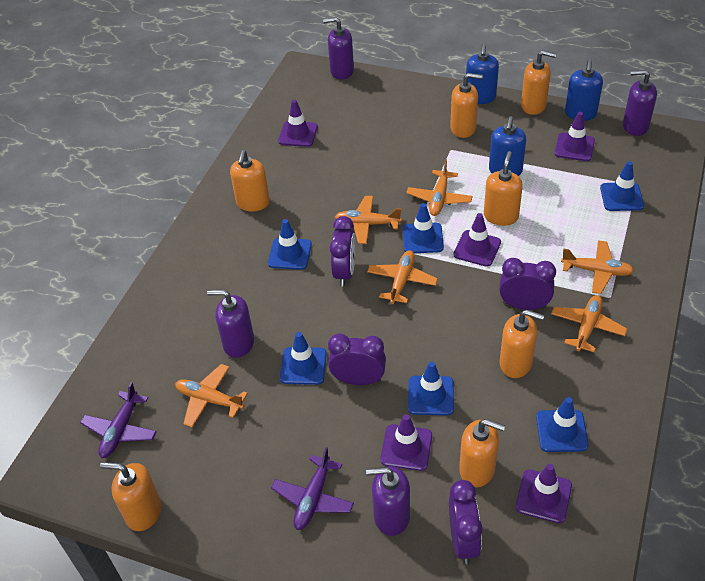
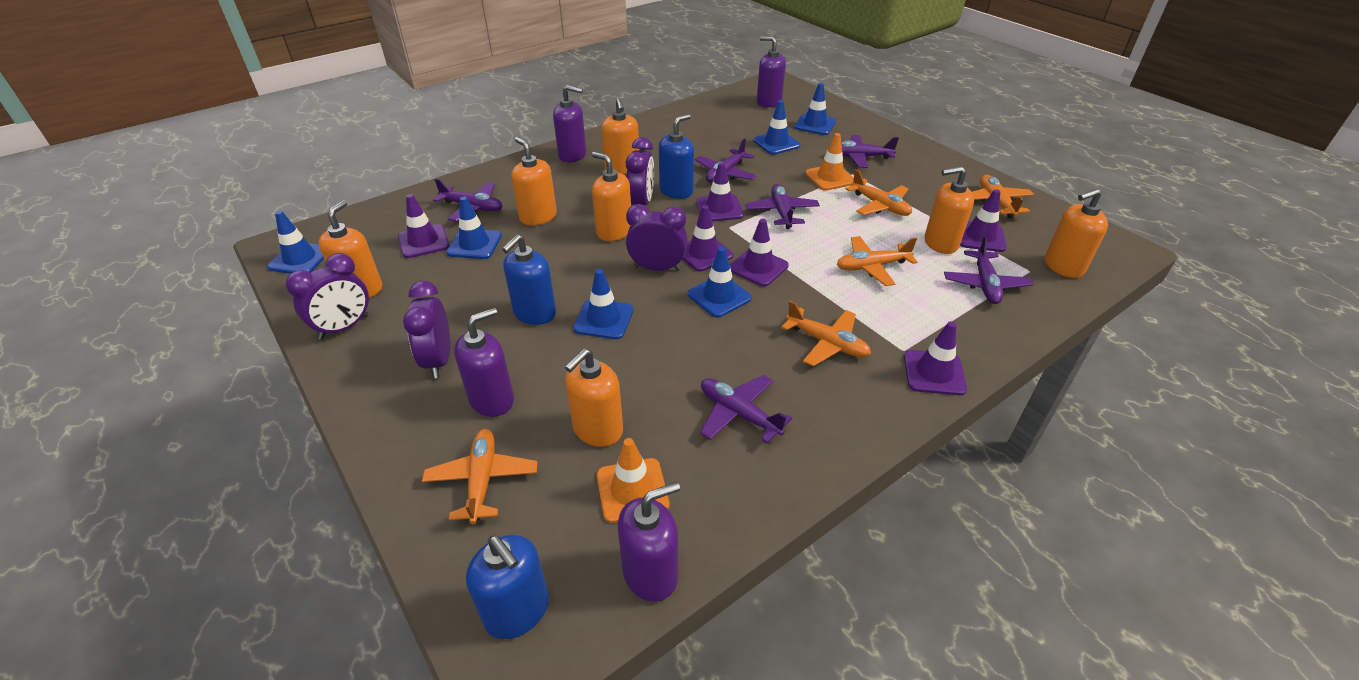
orange plane: 6 -> 5
orange traffic cone: 0 -> 2
purple plane: 2 -> 6
purple traffic cone: 5 -> 6

